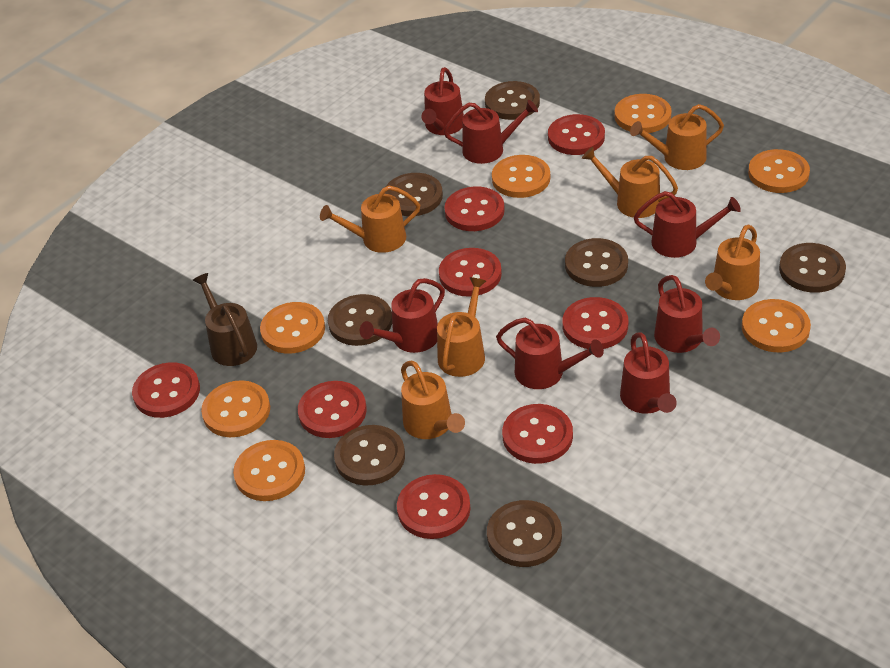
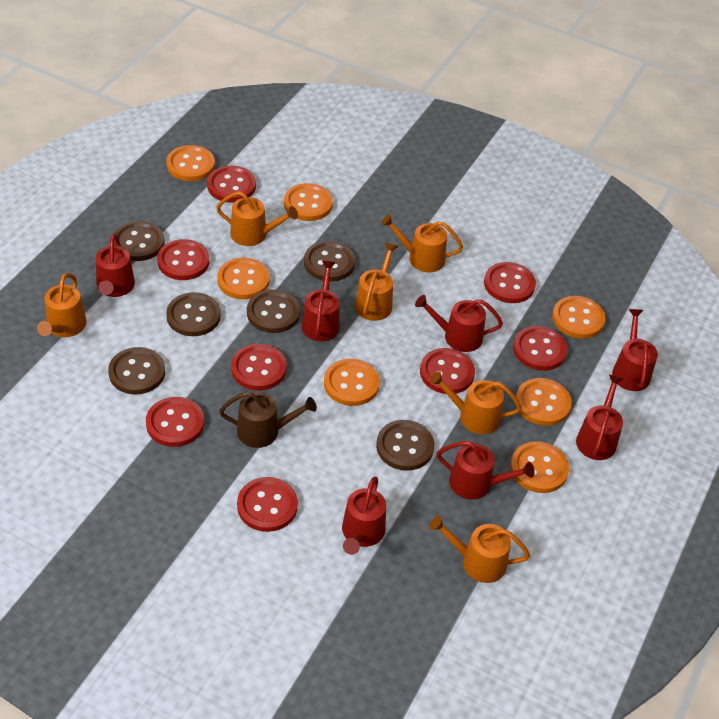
brown button: 7 -> 6

